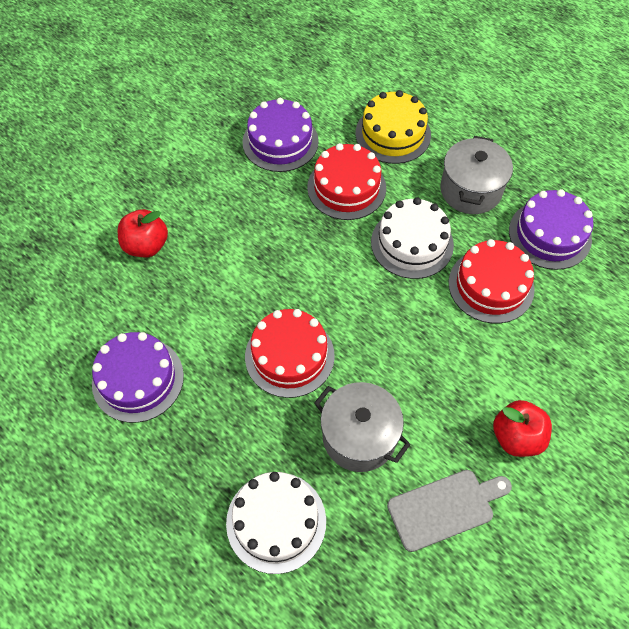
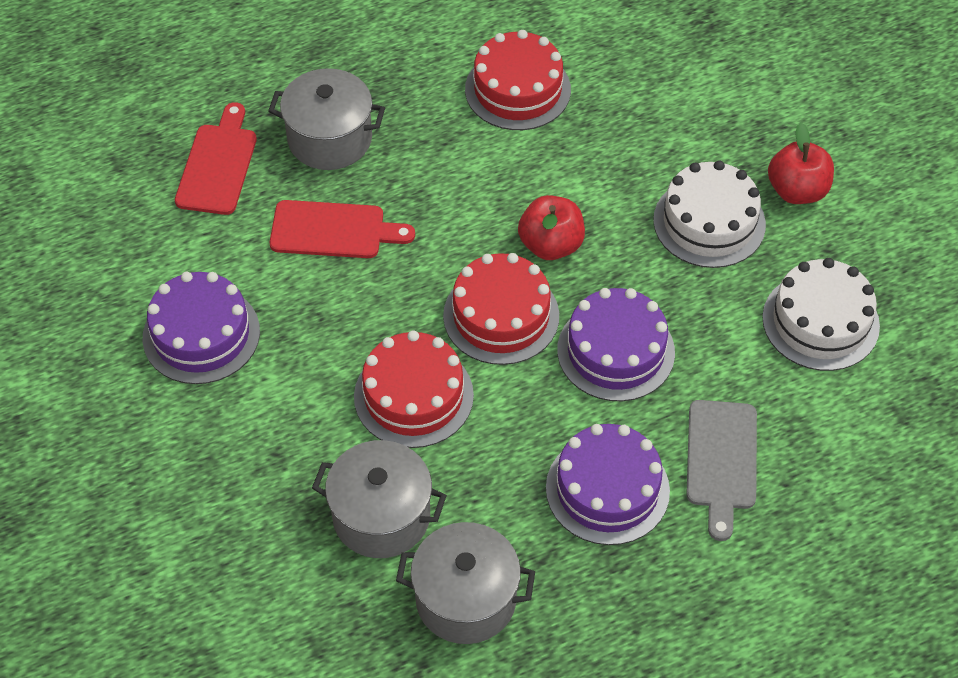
grey pot: 2 -> 3
red cutting board: 0 -> 2
yellow cake: 1 -> 0

